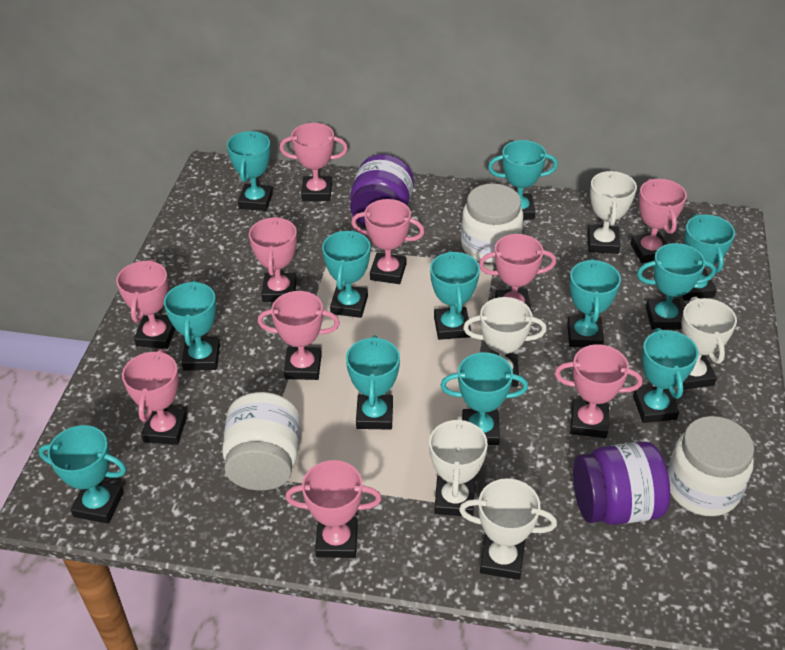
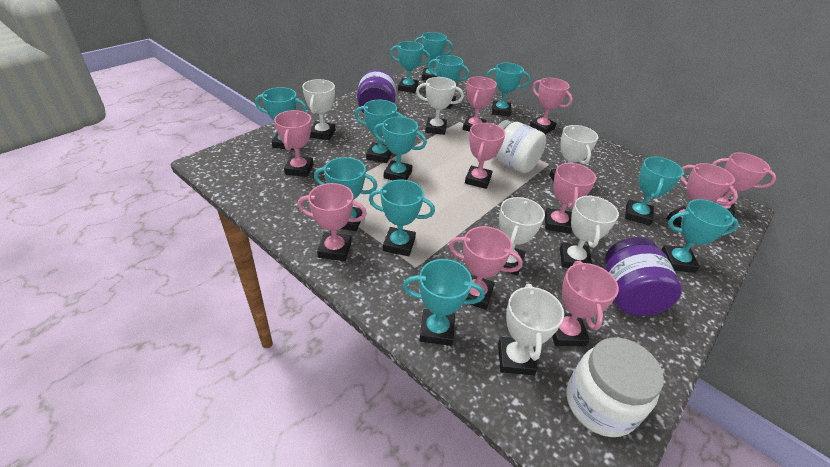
white jar: 3 -> 2
white trophy: 5 -> 6

